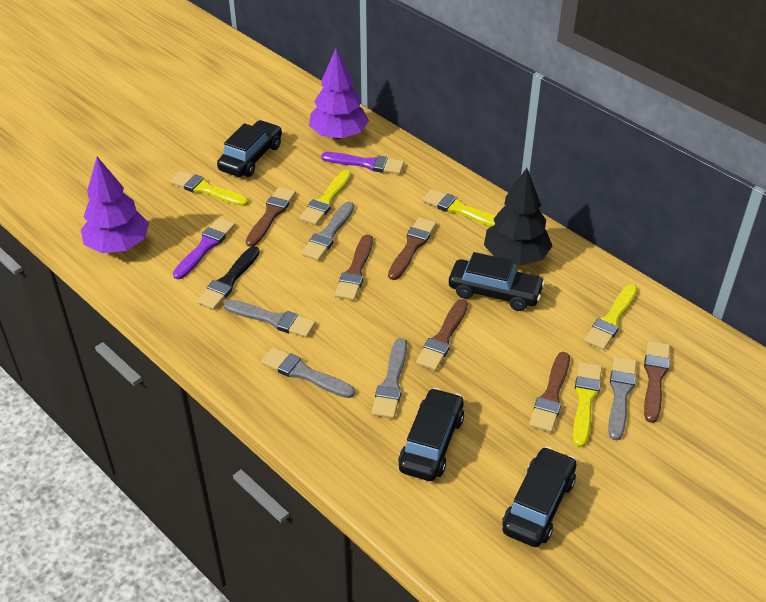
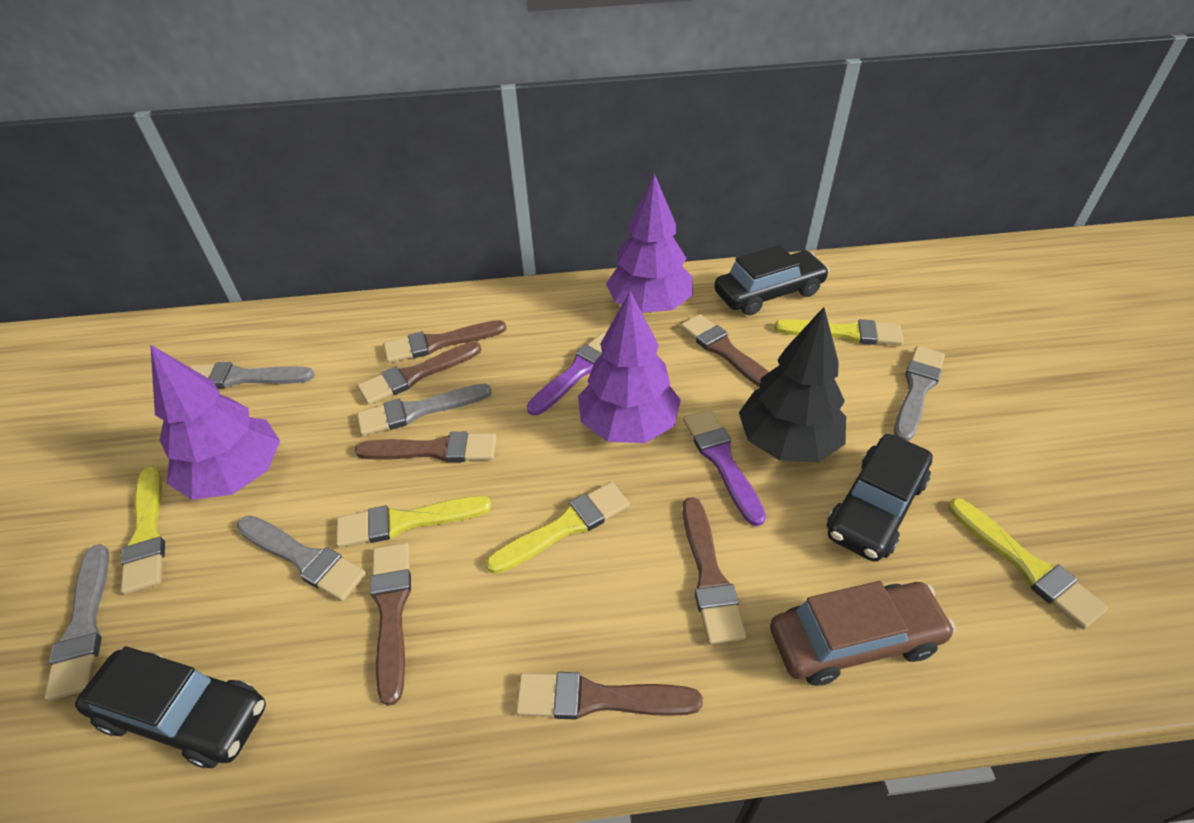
black brush: 1 -> 0
black car: 4 -> 3
brown brush: 6 -> 7
brown car: 0 -> 1
purple tree: 2 -> 3

